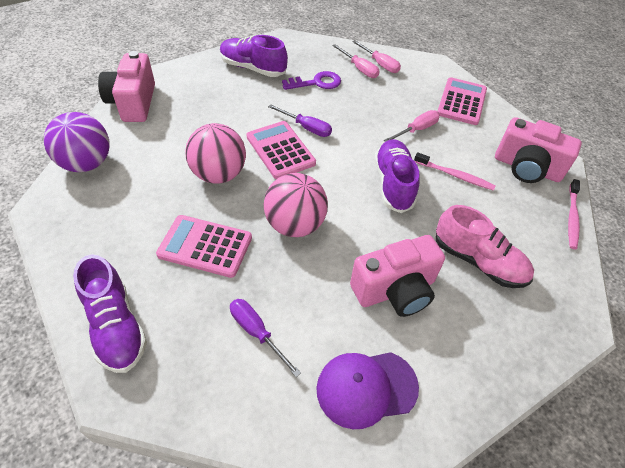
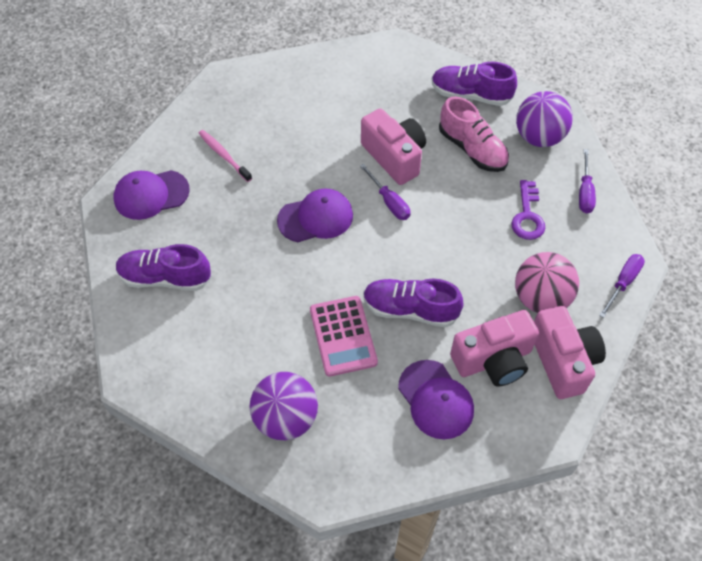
pink ball: 2 -> 1
pink calculator: 3 -> 1
pink screwdriver: 3 -> 0
pink toothbrush: 2 -> 1
purple ball: 1 -> 2
purple cap: 1 -> 3
purple screwdriver: 2 -> 3

